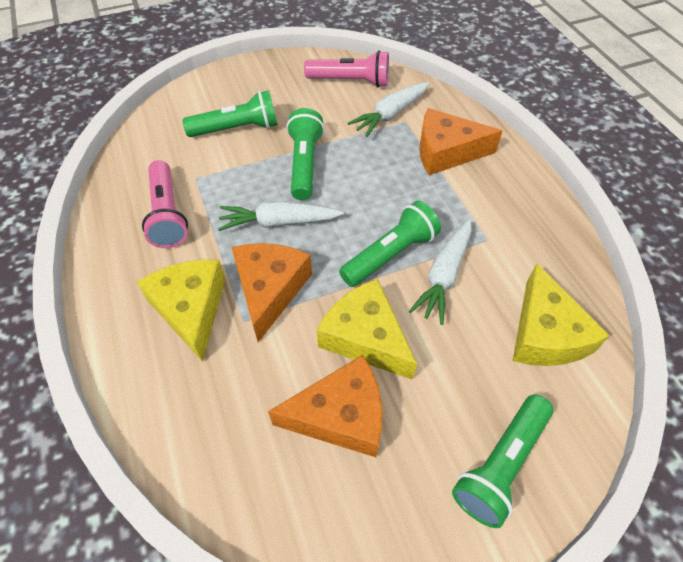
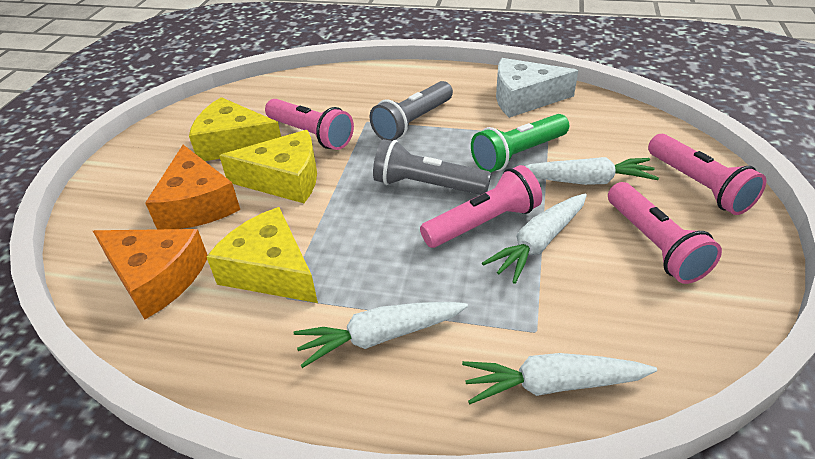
green flashlight: 4 -> 1
grey flashlight: 0 -> 2
orange cheese: 3 -> 2
pink flashlight: 2 -> 4
white carrot: 3 -> 4
white cheese: 0 -> 1

